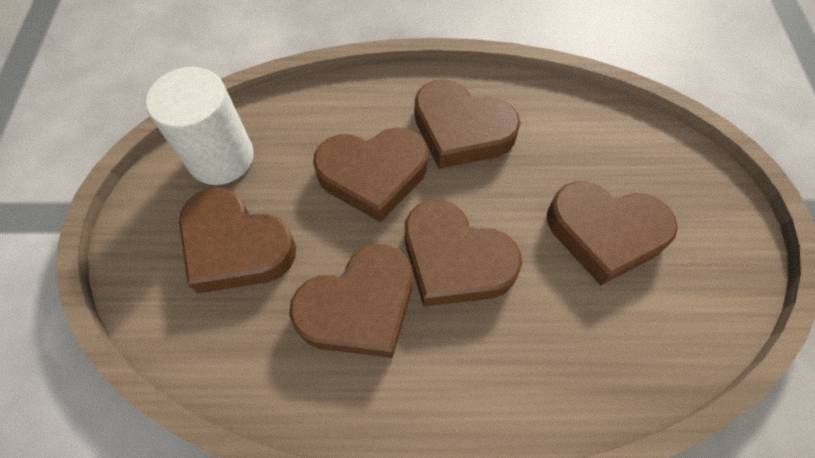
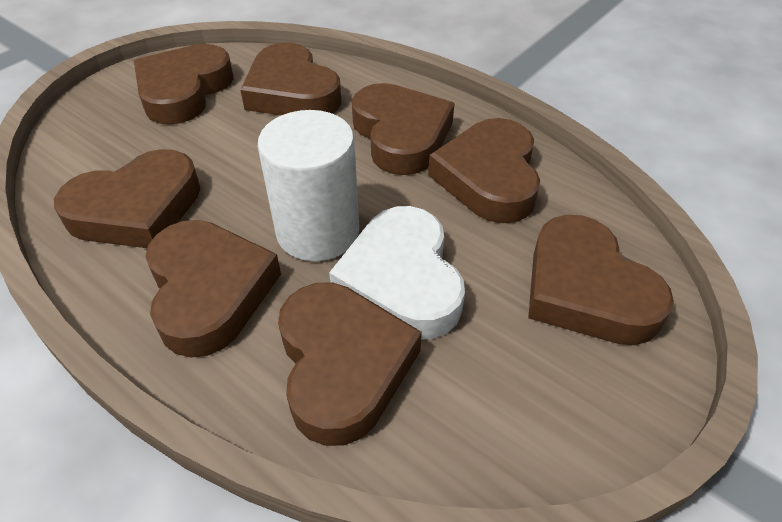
brown heart: 6 -> 8
white heart: 0 -> 1

